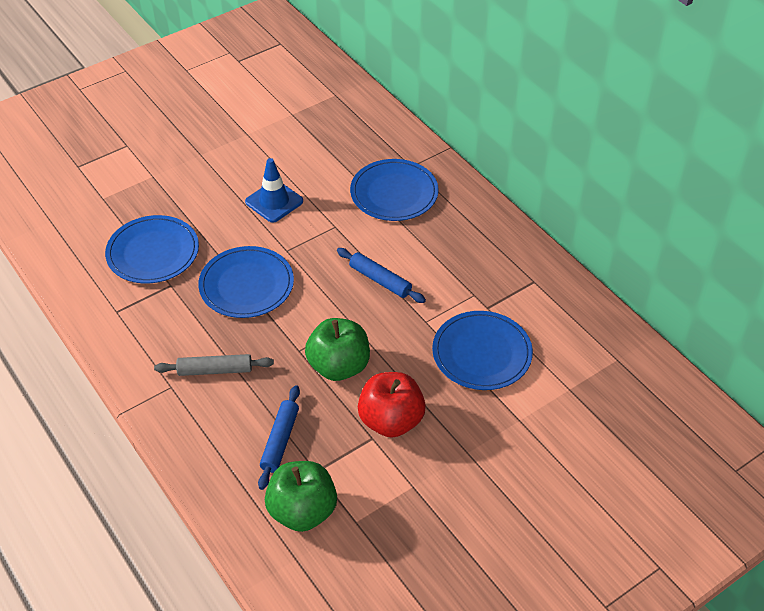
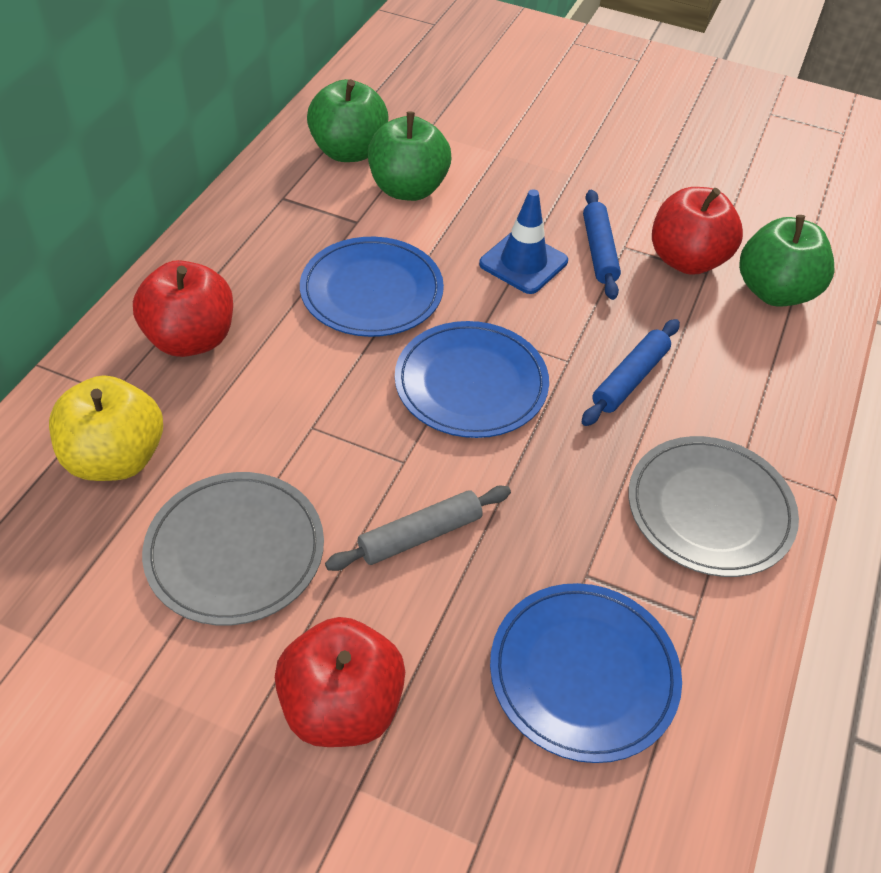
blue plate: 4 -> 3
green apple: 2 -> 3
grey plate: 0 -> 2
red apple: 1 -> 3
yellow apple: 0 -> 1

